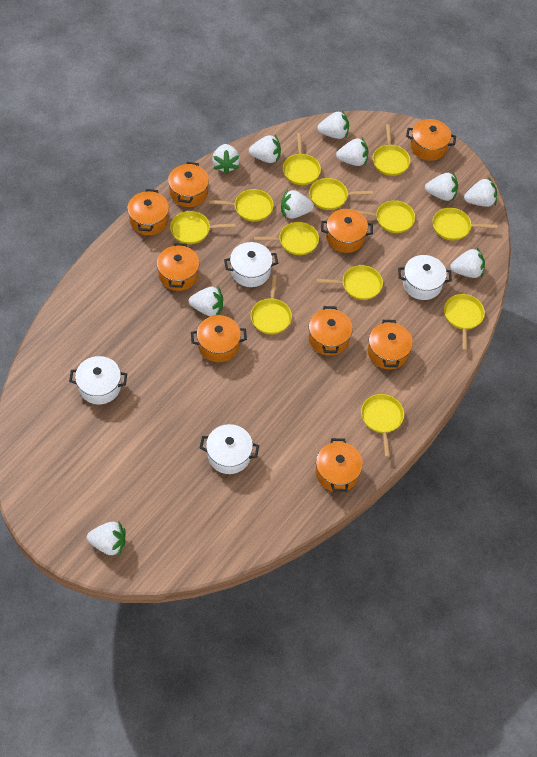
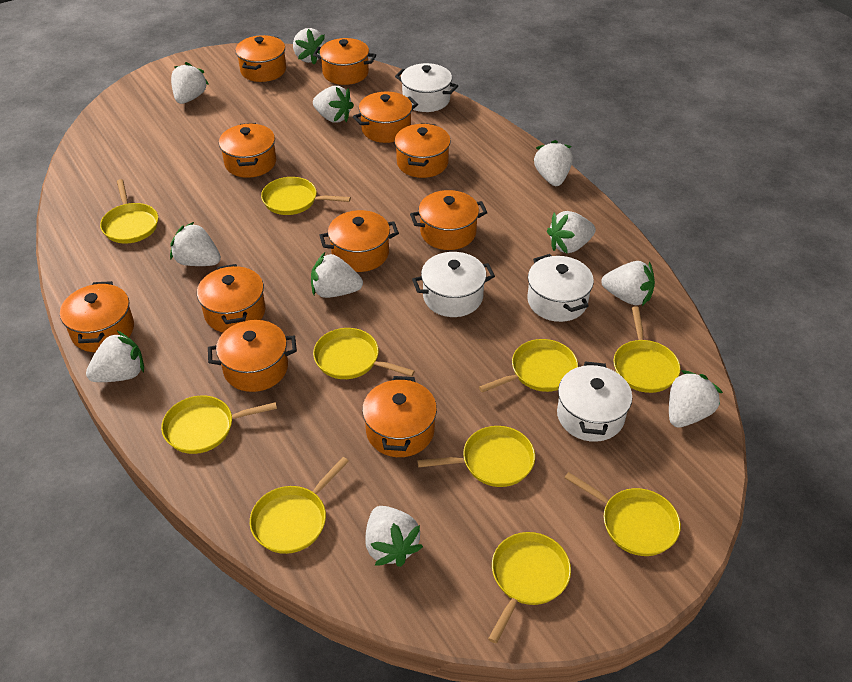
orange pot: 9 -> 11
white strawberry: 10 -> 11
yellow pan: 12 -> 10

